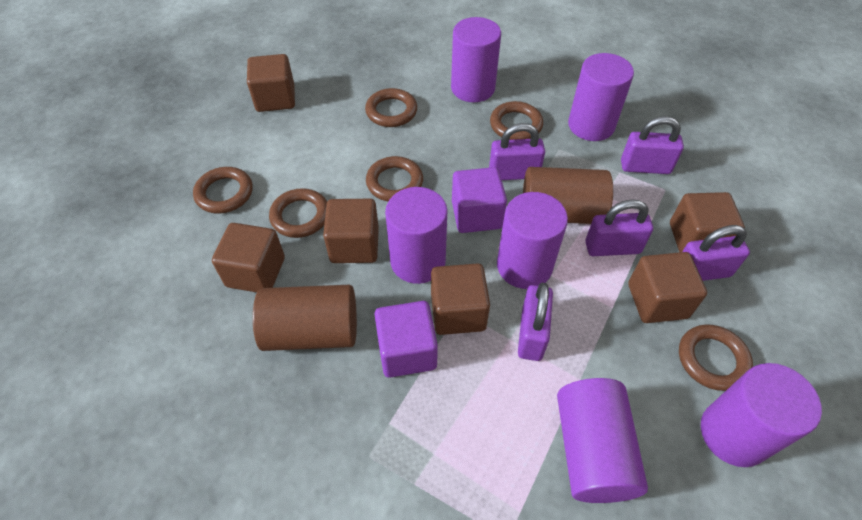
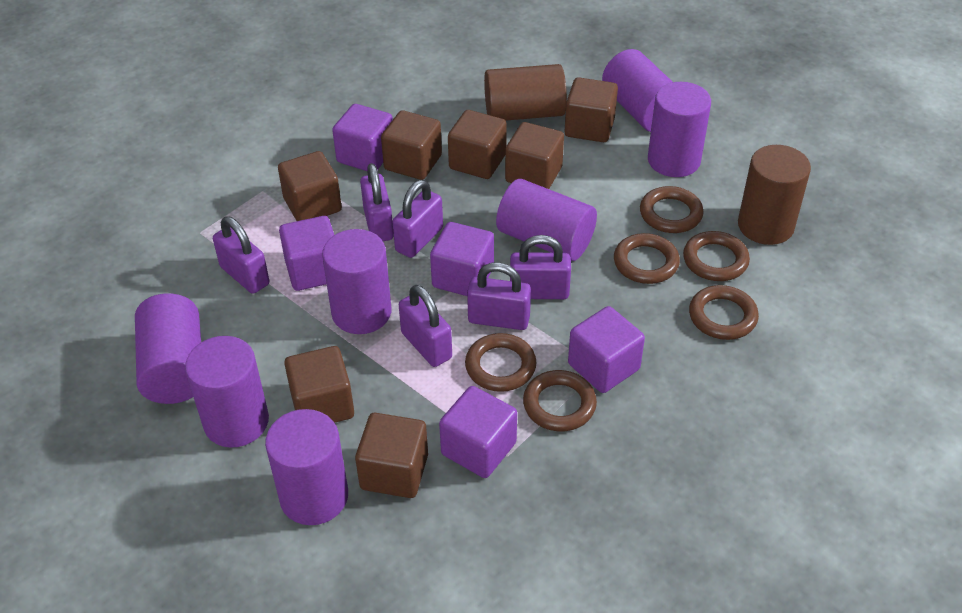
brown cube: 6 -> 7
purple cube: 2 -> 5
purple cylinder: 6 -> 7
purple padlock: 5 -> 6

